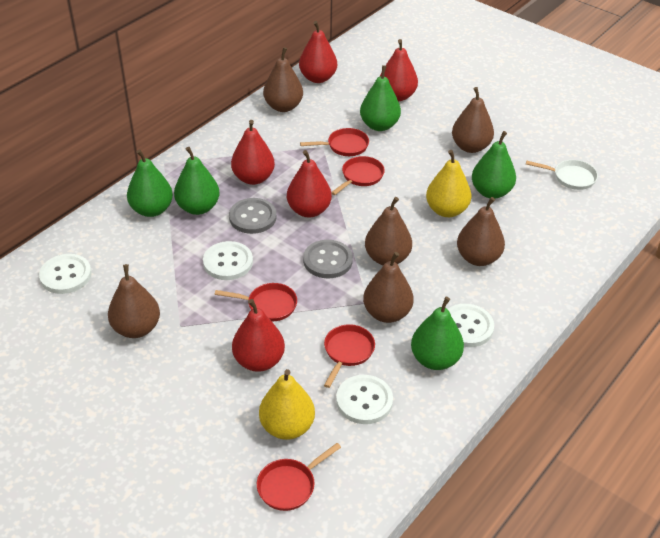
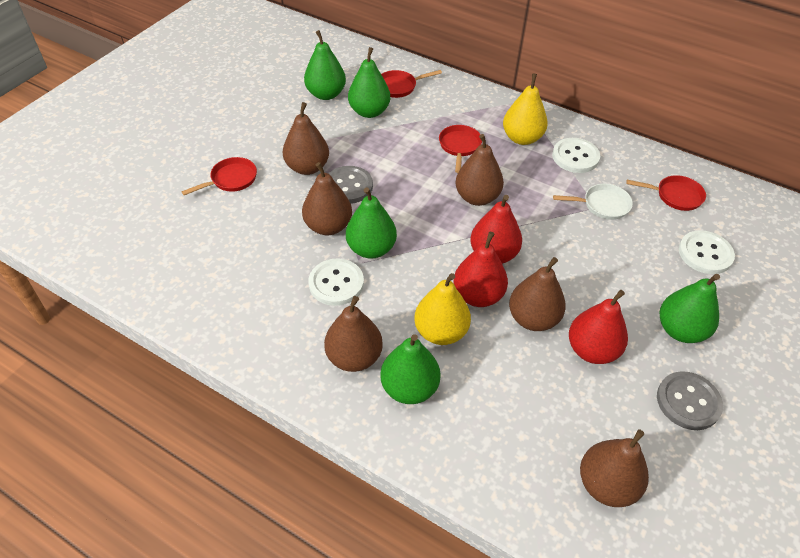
red pan: 5 -> 4
red pear: 5 -> 3
white button: 4 -> 3

